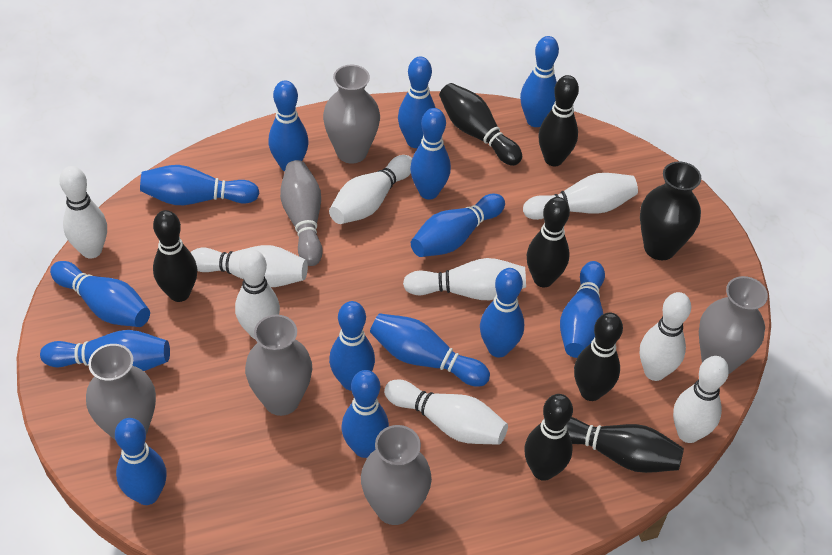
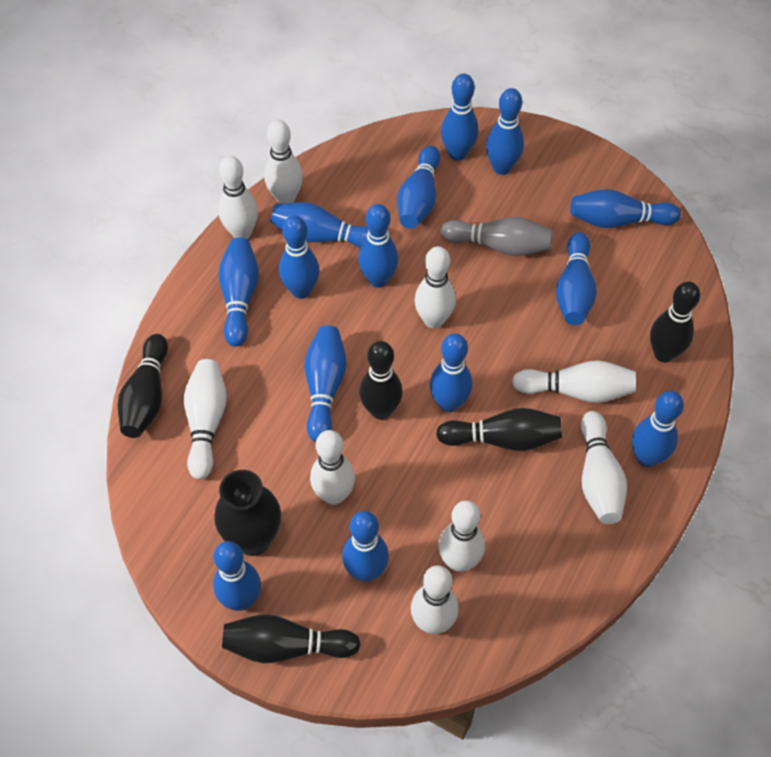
black bowling pin: 7 -> 5
grey vase: 5 -> 0

